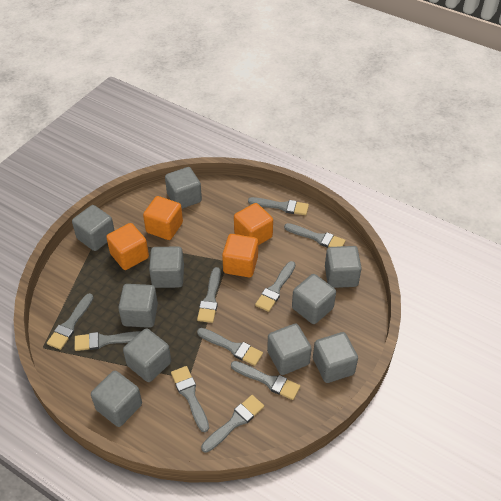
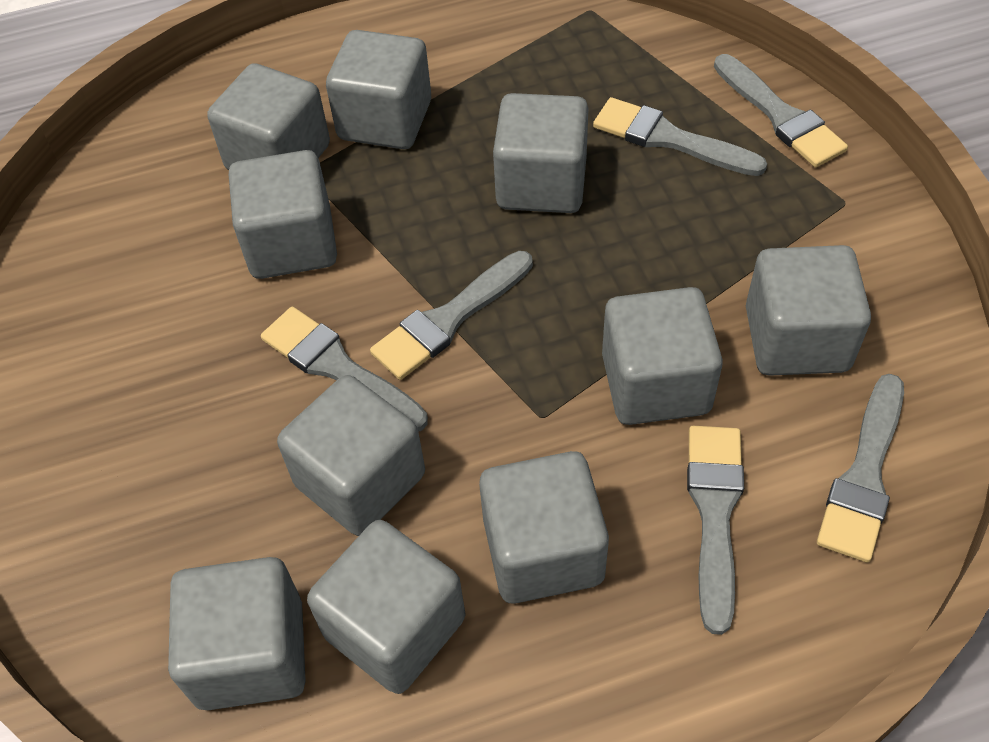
grey brush: 10 -> 6
orange cube: 4 -> 0

